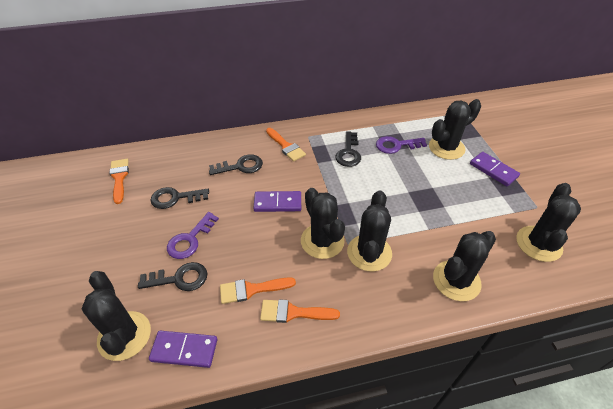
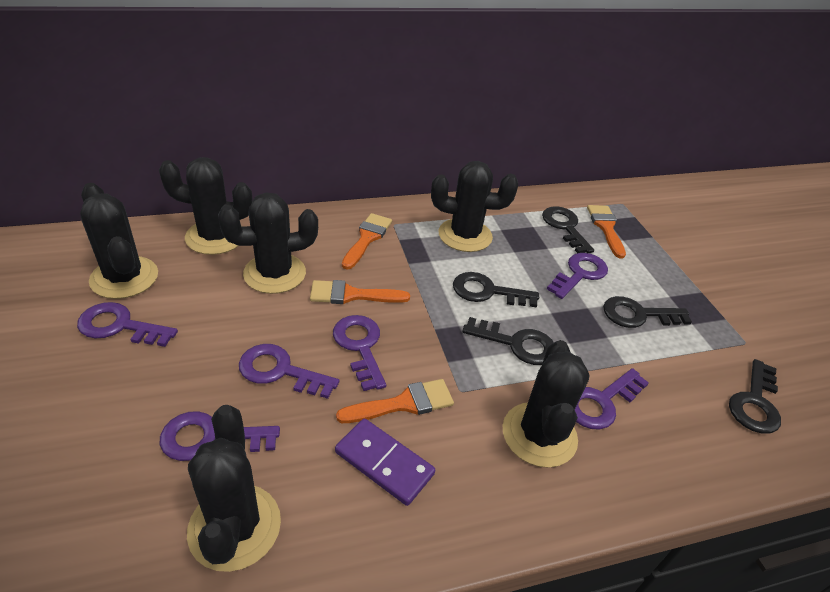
black key: 4 -> 5
purple domino: 3 -> 1
purple key: 2 -> 6

